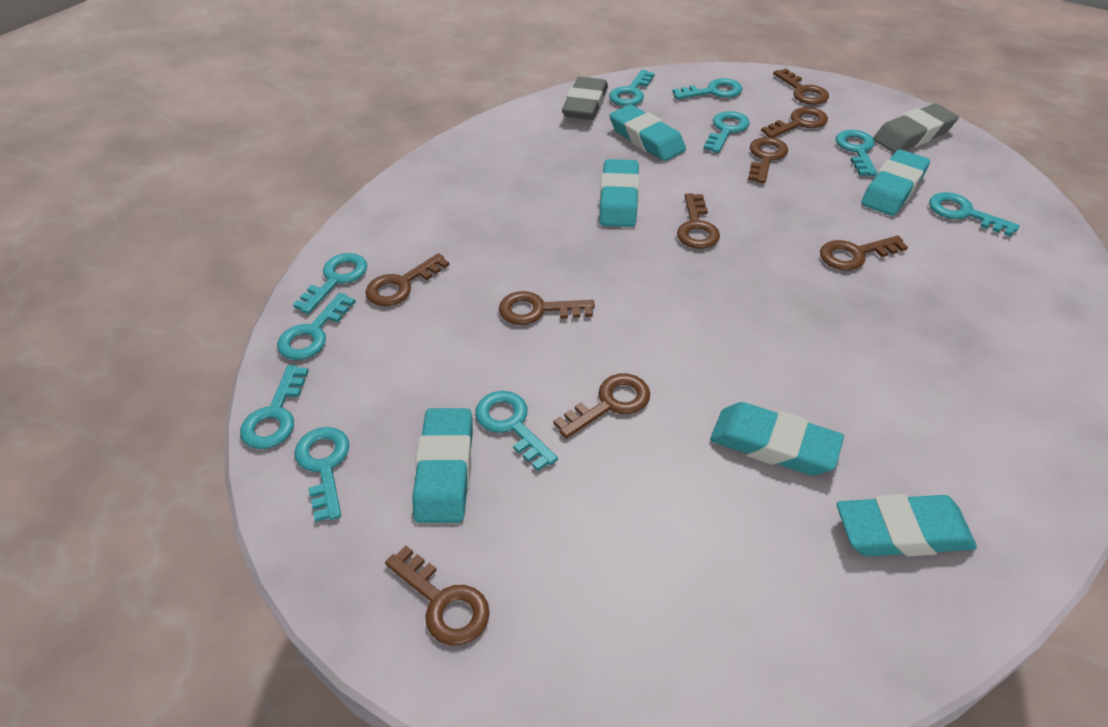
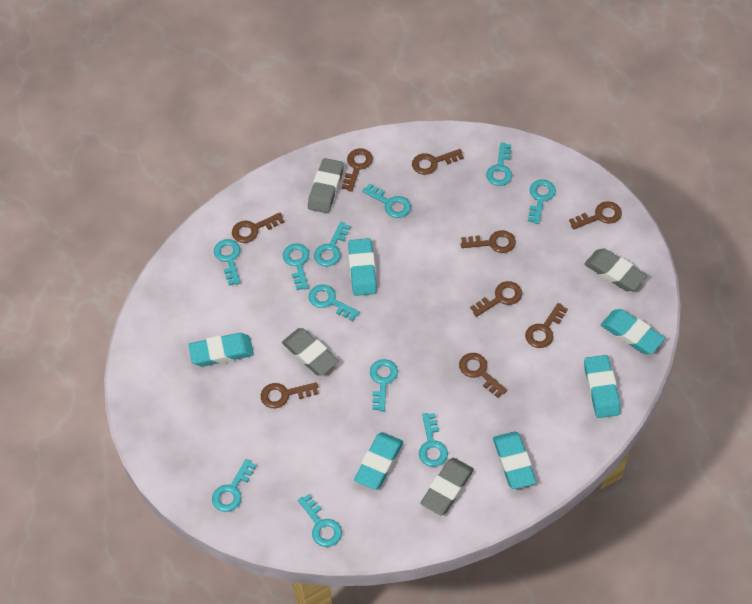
grey eraser: 2 -> 4
turquoise key: 10 -> 11

